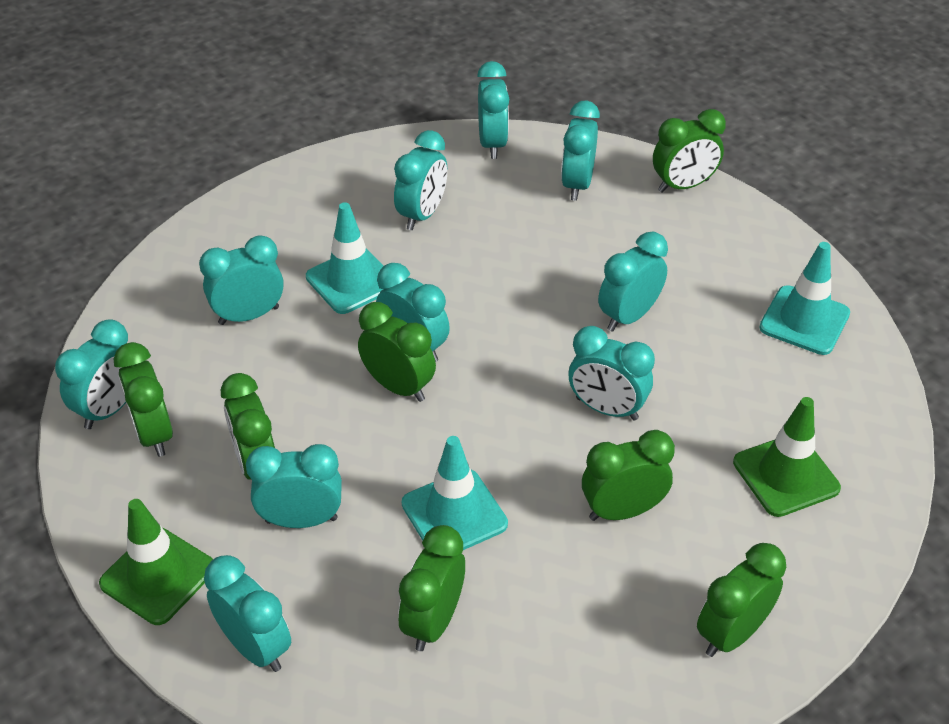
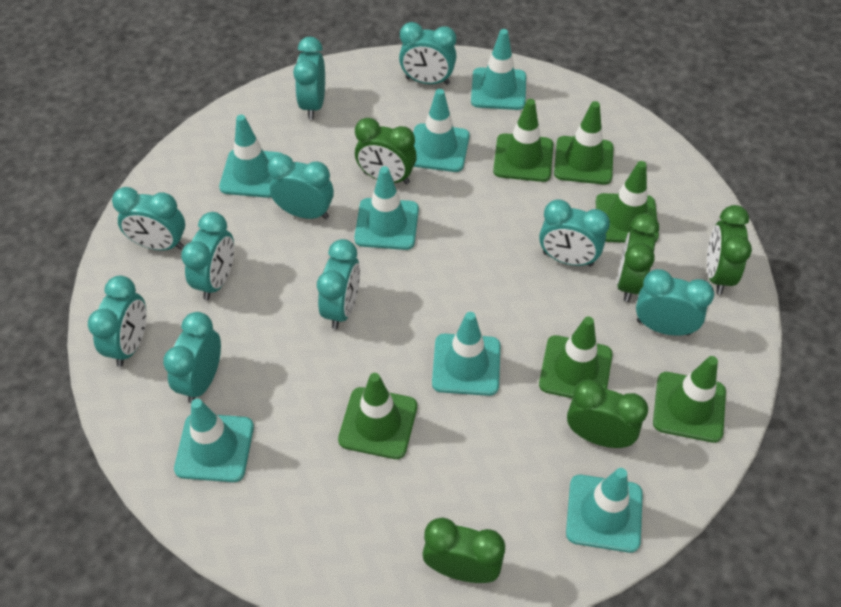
green clock: 7 -> 5
green traffic cone: 2 -> 6
turquoise traffic cone: 3 -> 7

